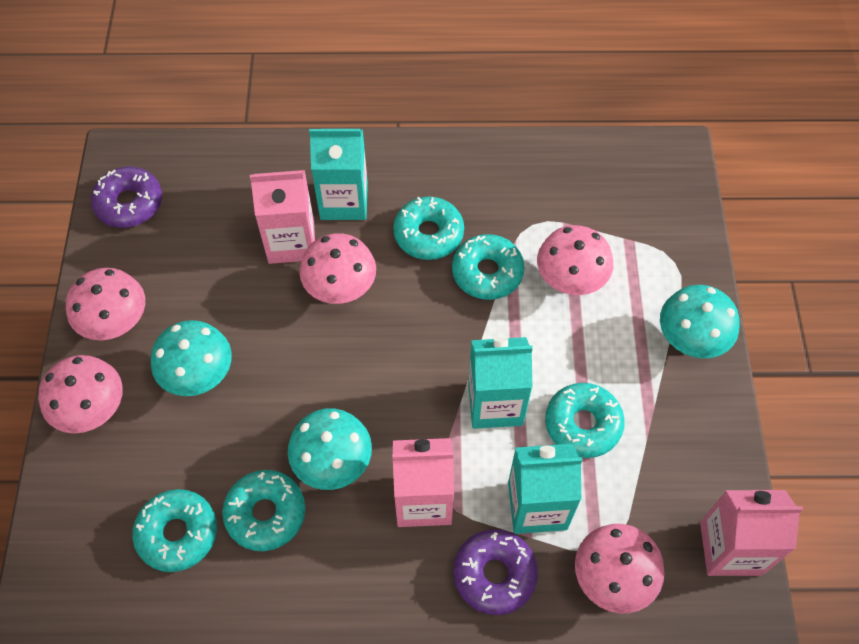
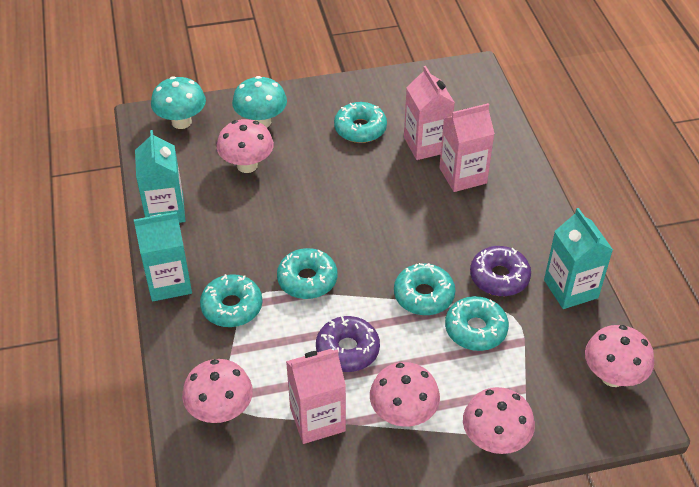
turquoise mushroom: 3 -> 2

